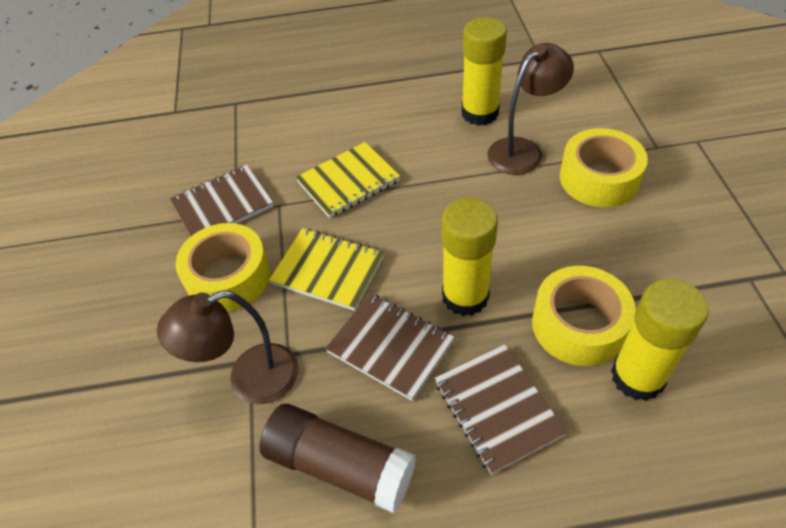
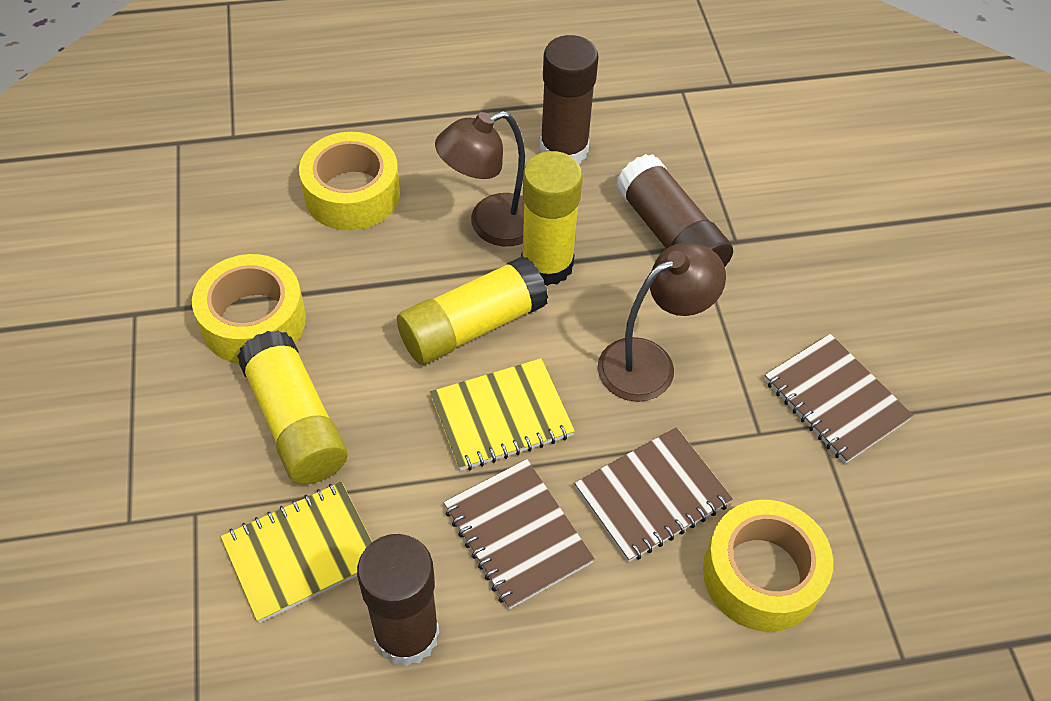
brown glue stick: 1 -> 3

